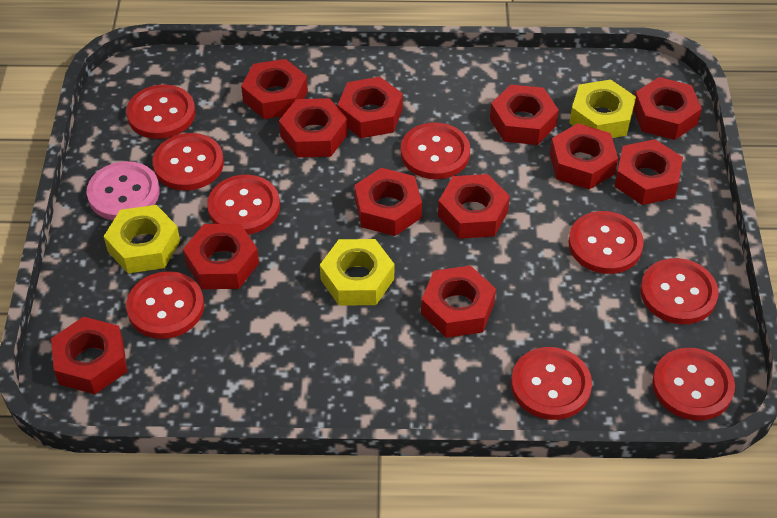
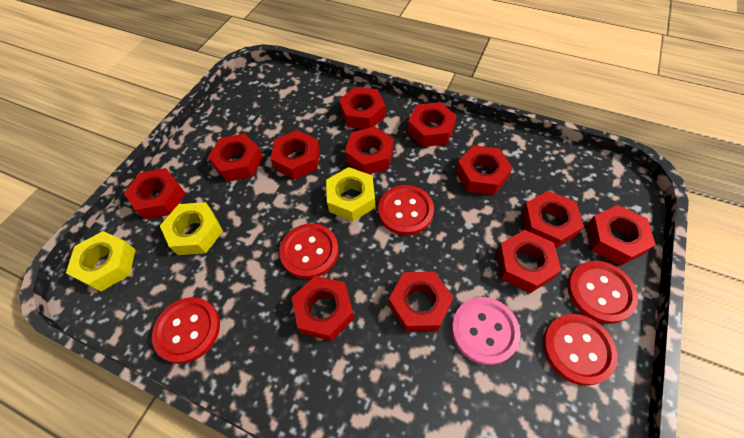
red button: 9 -> 5

